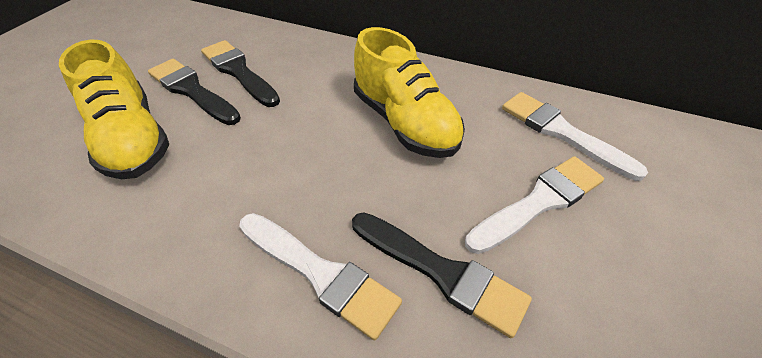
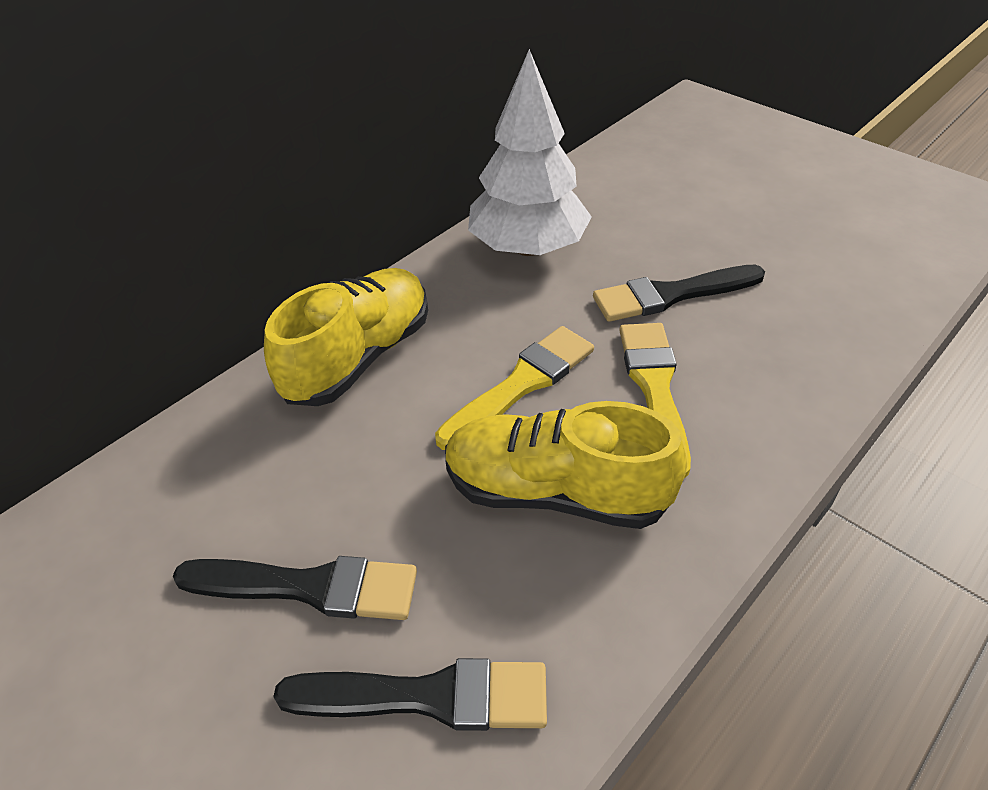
white brush: 3 -> 0
white tree: 0 -> 1
yellow brush: 0 -> 2

